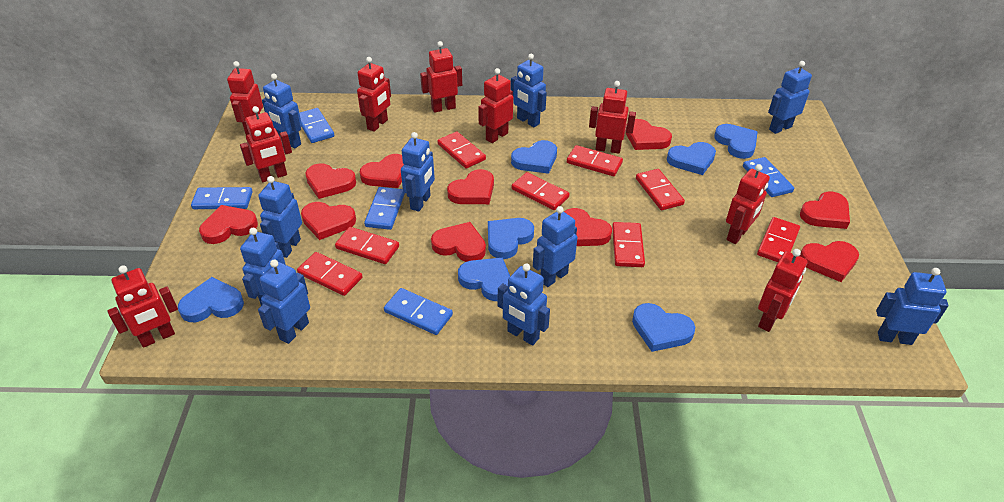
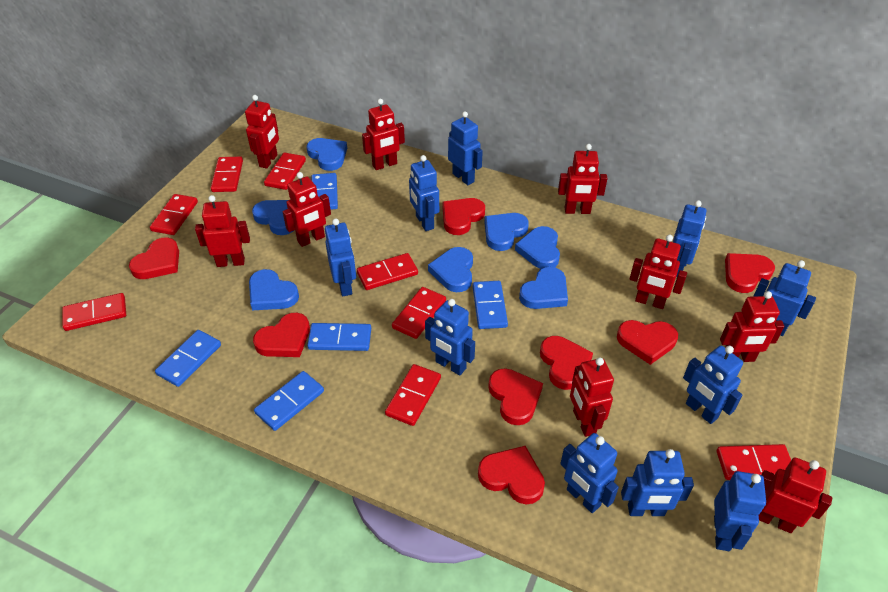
red heart: 10 -> 8

